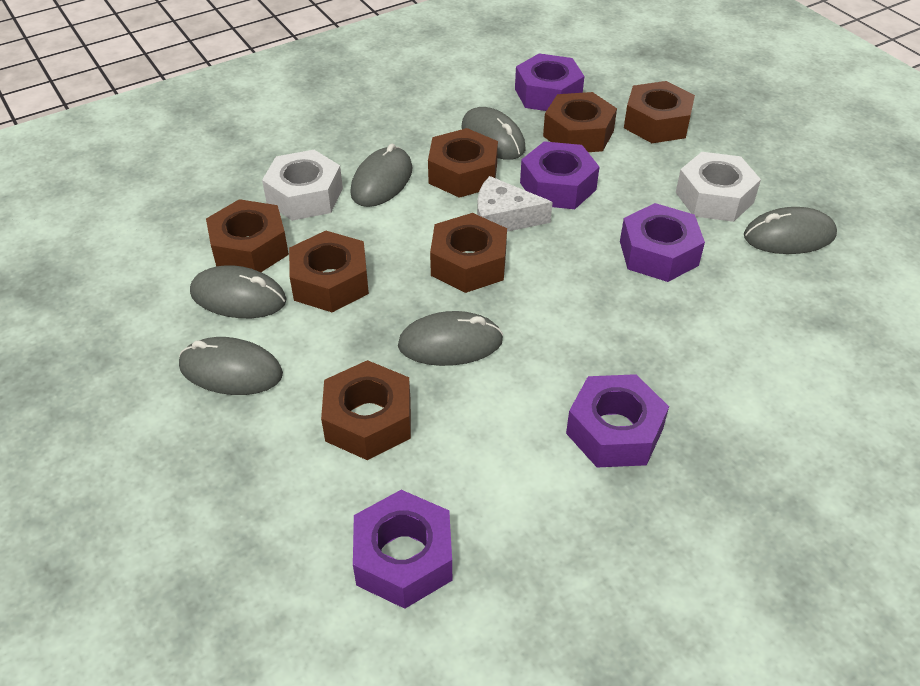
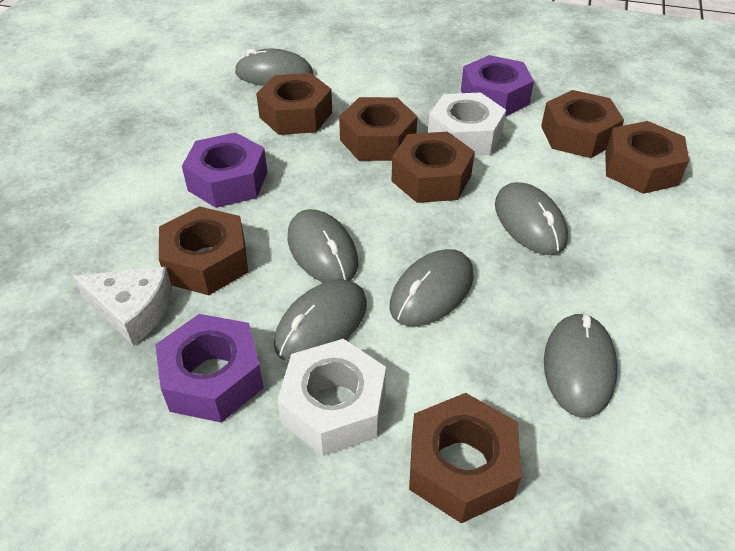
purple nut: 5 -> 3

